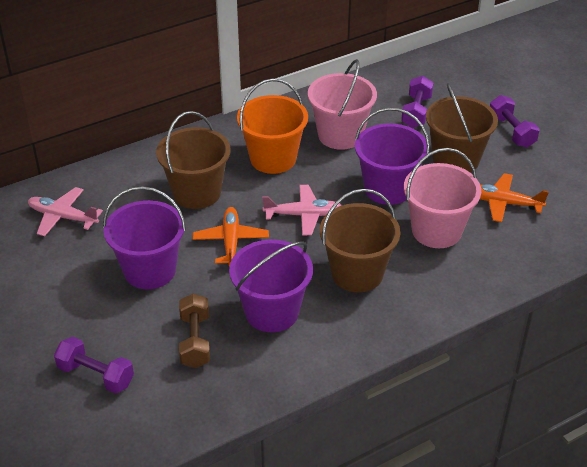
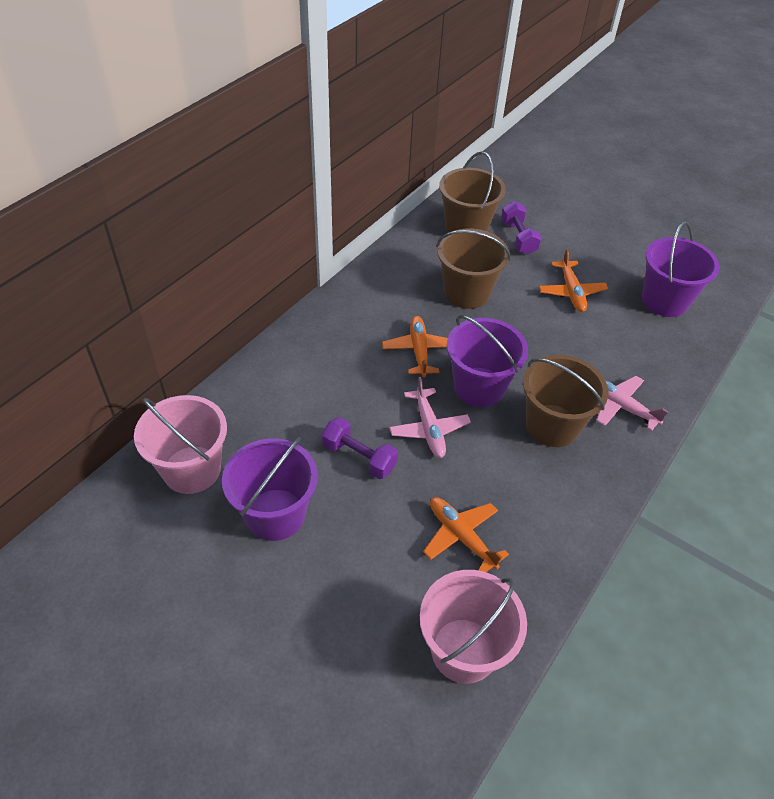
brown dumbbell: 1 -> 0
orange bucket: 1 -> 0
orange plane: 2 -> 3
purple dumbbell: 3 -> 2

